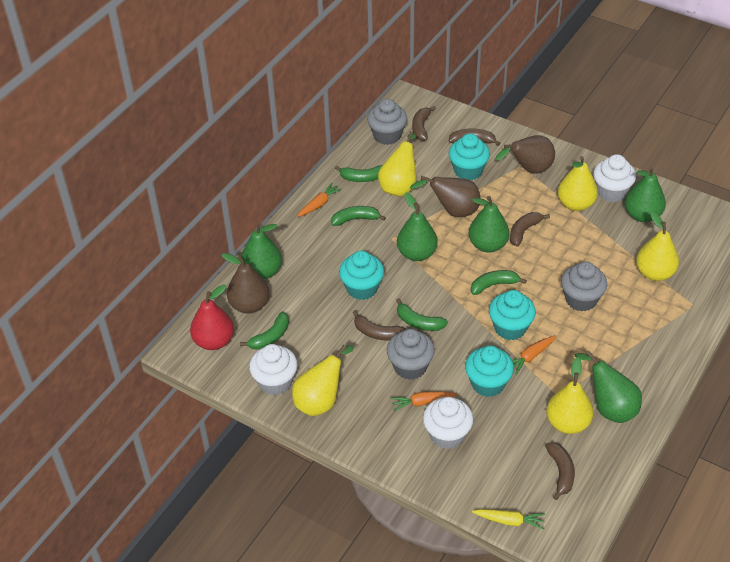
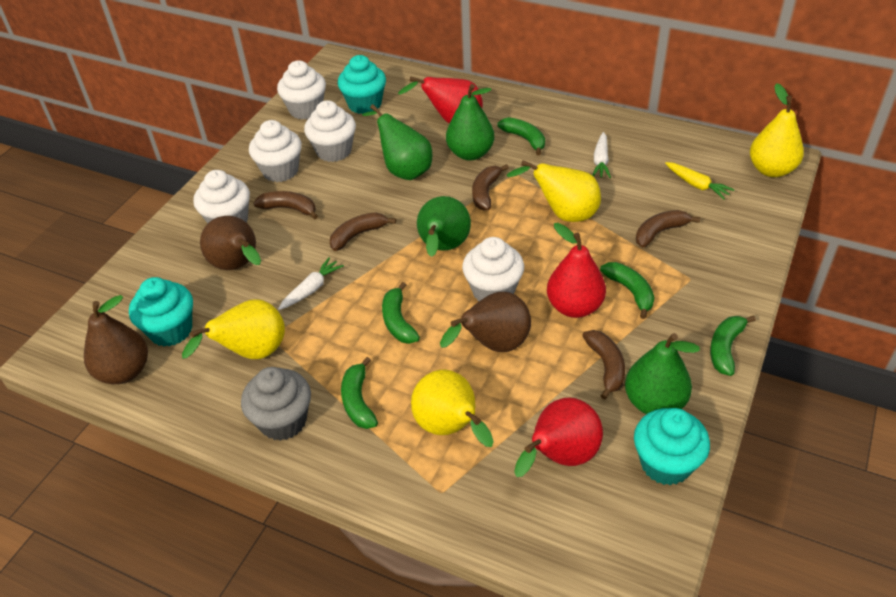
green pear: 5 -> 4
grey cupcake: 3 -> 1
orange carrot: 3 -> 0
red pear: 1 -> 3
turquoise cupcake: 4 -> 3
white carrot: 0 -> 2
white cupcake: 3 -> 5
yellow pear: 5 -> 4

